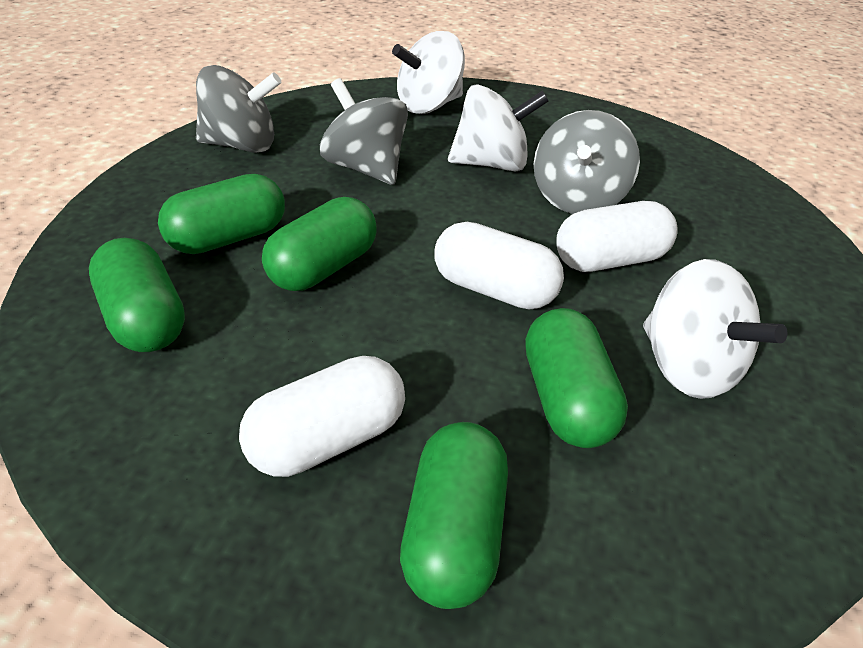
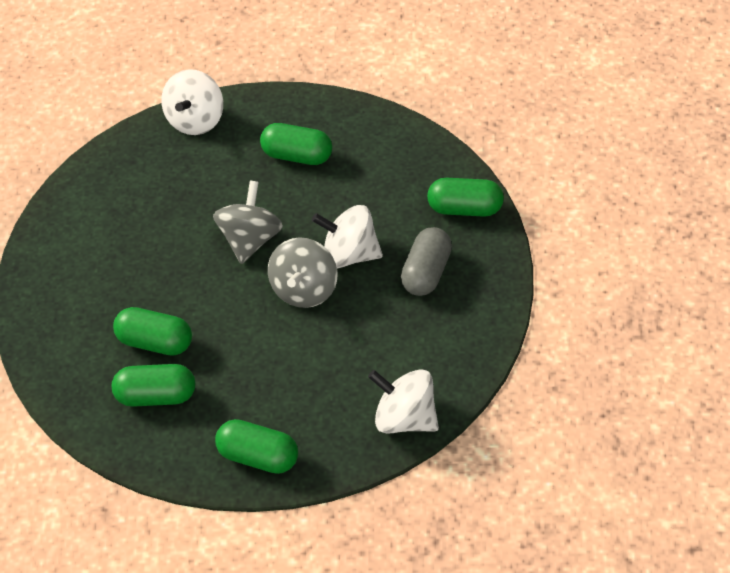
grey capsule: 0 -> 1
grey spinning top: 3 -> 2
white capsule: 3 -> 0

